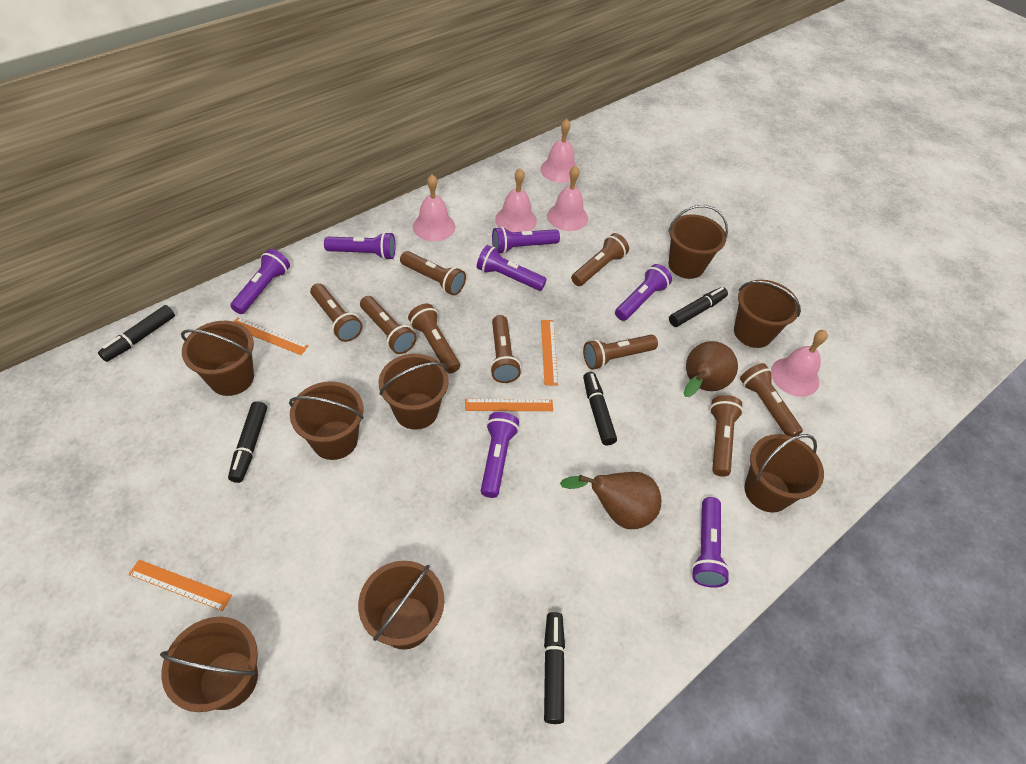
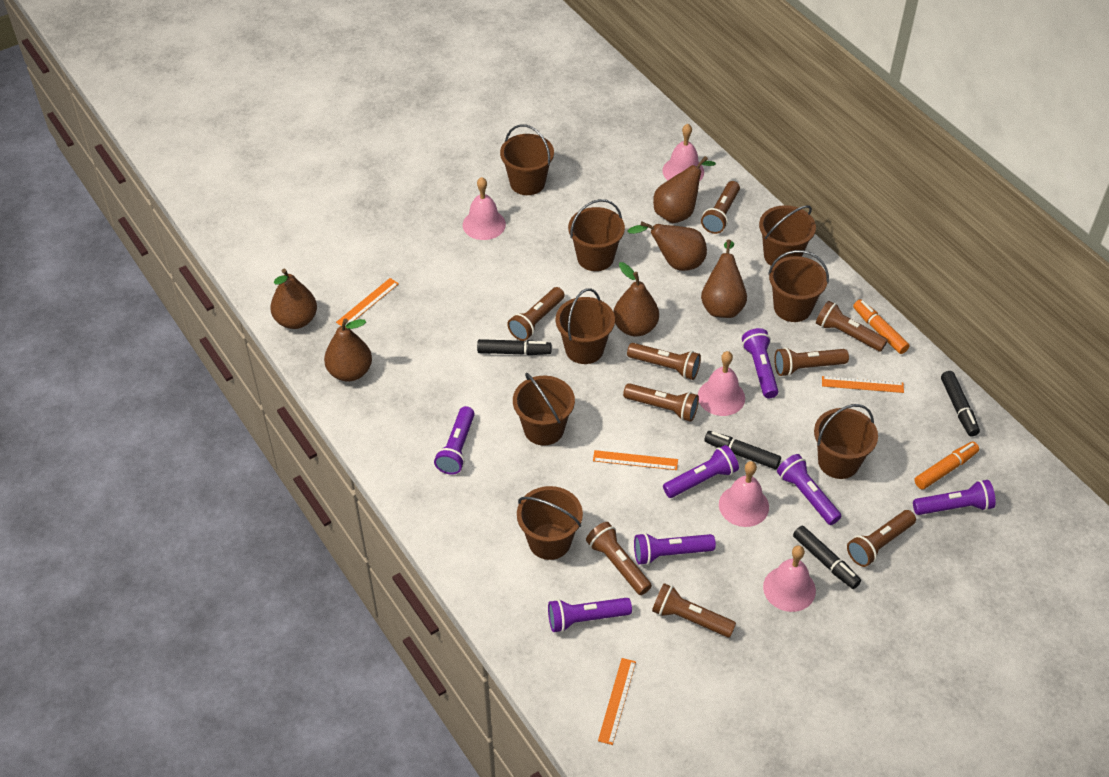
black marker: 5 -> 4
brown pear: 2 -> 6
orange marker: 0 -> 2

